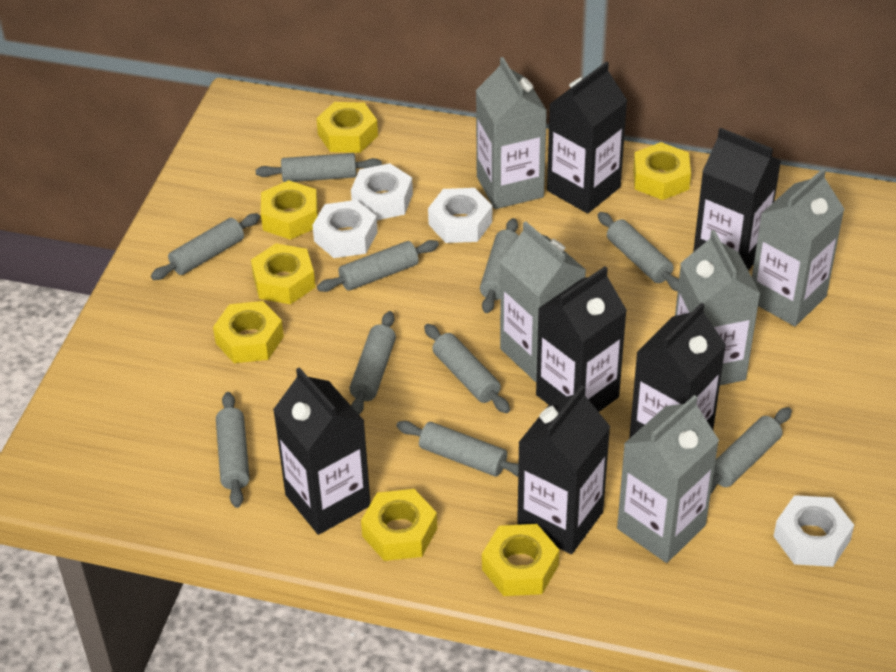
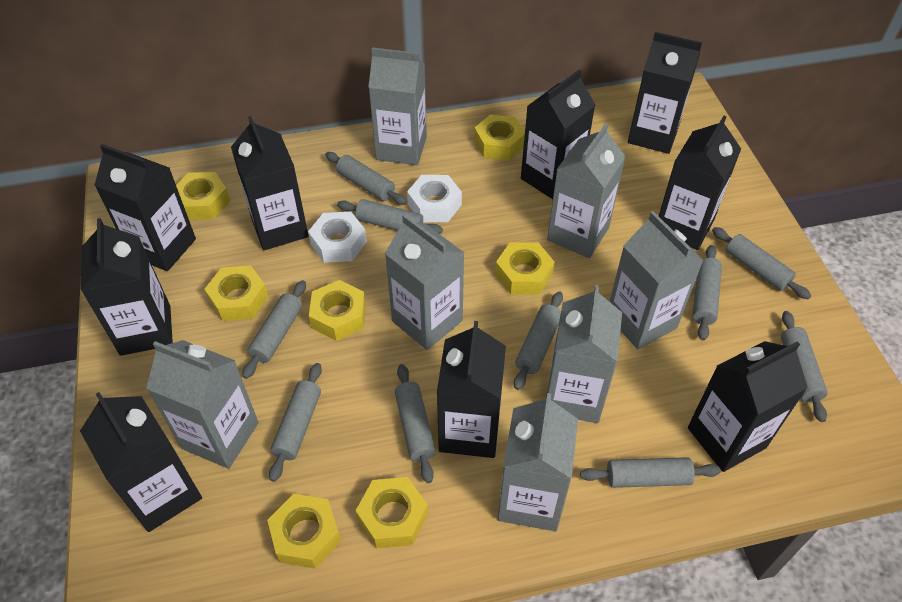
black carton: 6 -> 9
grey carton: 5 -> 7
white nut: 4 -> 2

